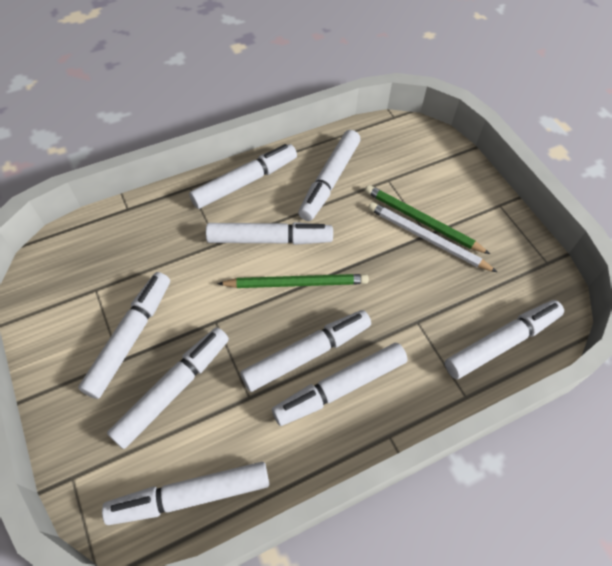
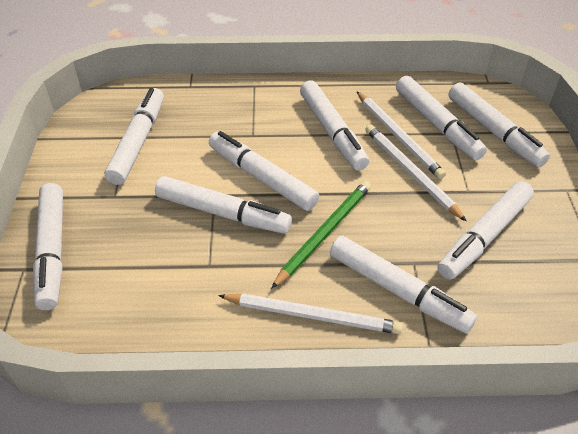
green pencil: 2 -> 1
white pencil: 1 -> 3

